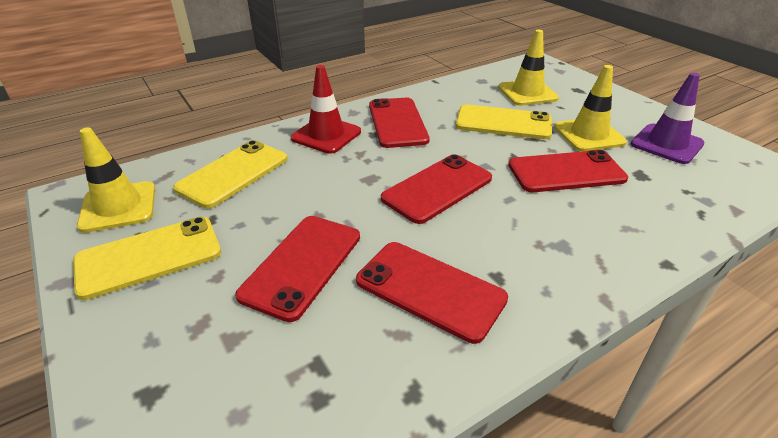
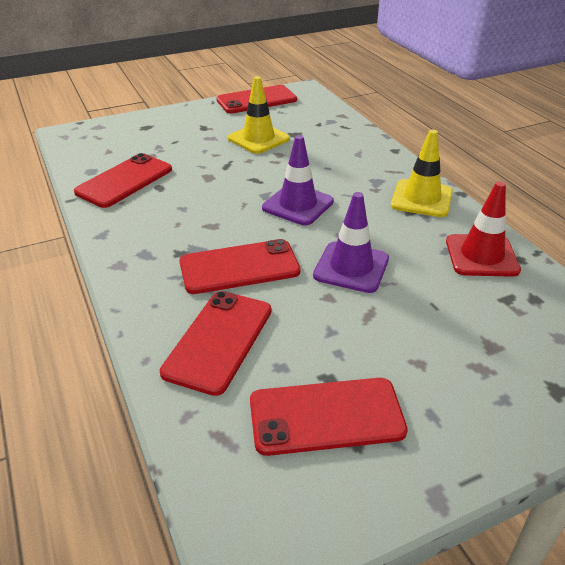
purple traffic cone: 1 -> 2
yellow phone: 3 -> 0
yellow traffic cone: 3 -> 2

